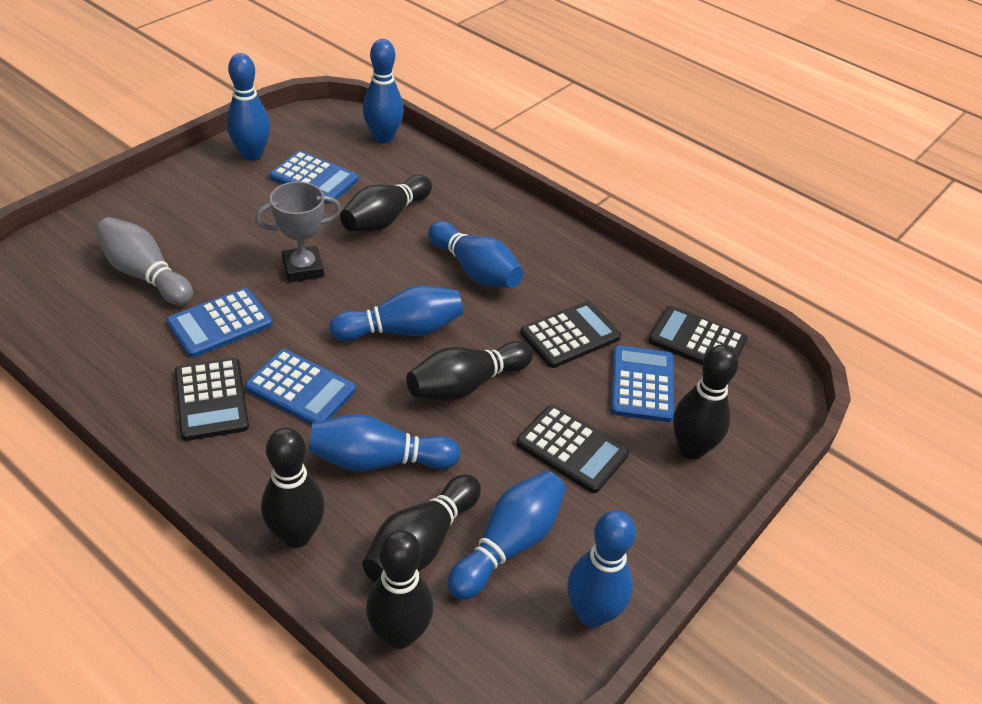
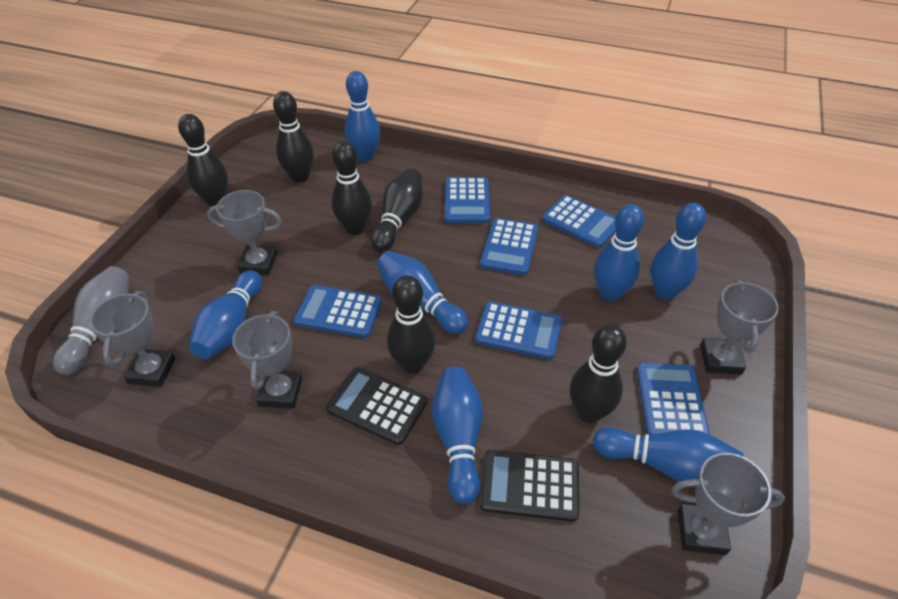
black calculator: 4 -> 2
blue calculator: 4 -> 6
grey trophy: 1 -> 5

